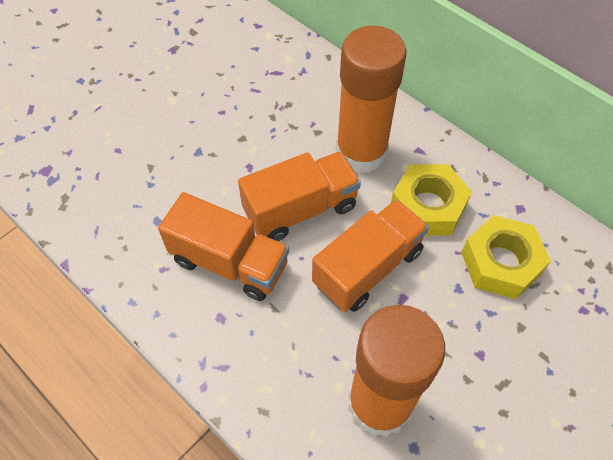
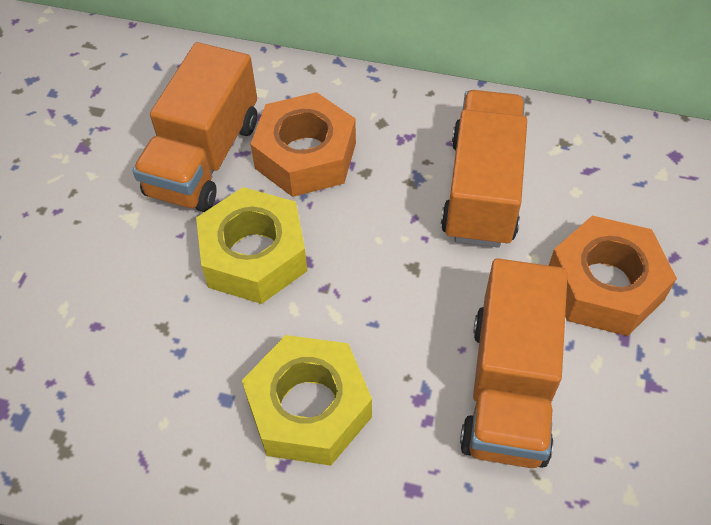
orange glue stick: 2 -> 0
orange nut: 0 -> 2

